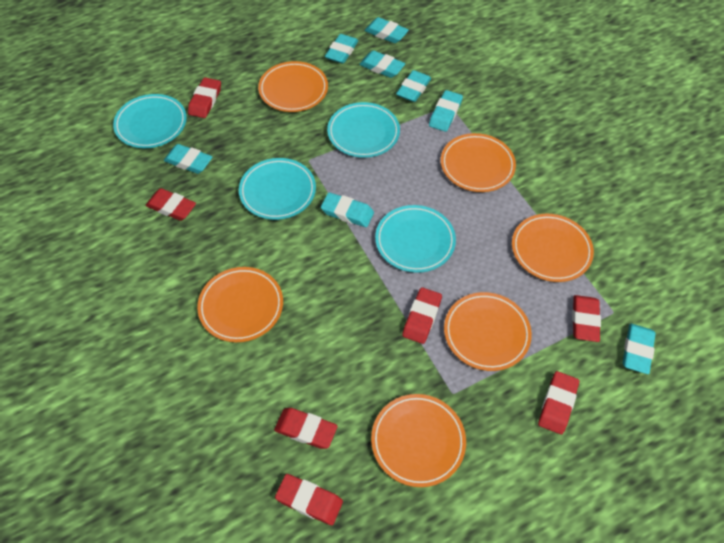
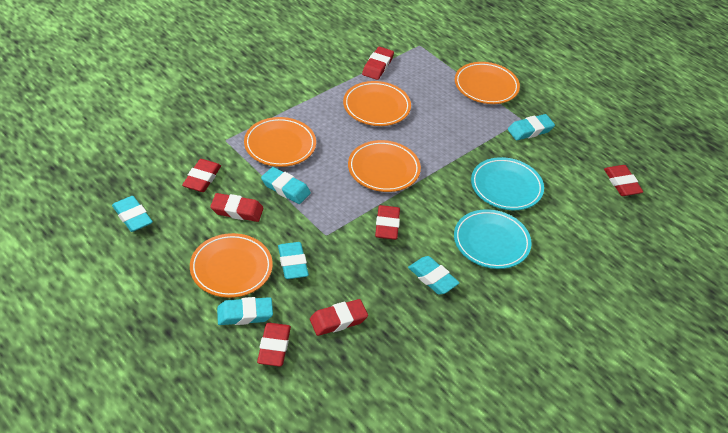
orange plate: 6 -> 5
turquoise eraser: 8 -> 6
turquoise plate: 4 -> 2

